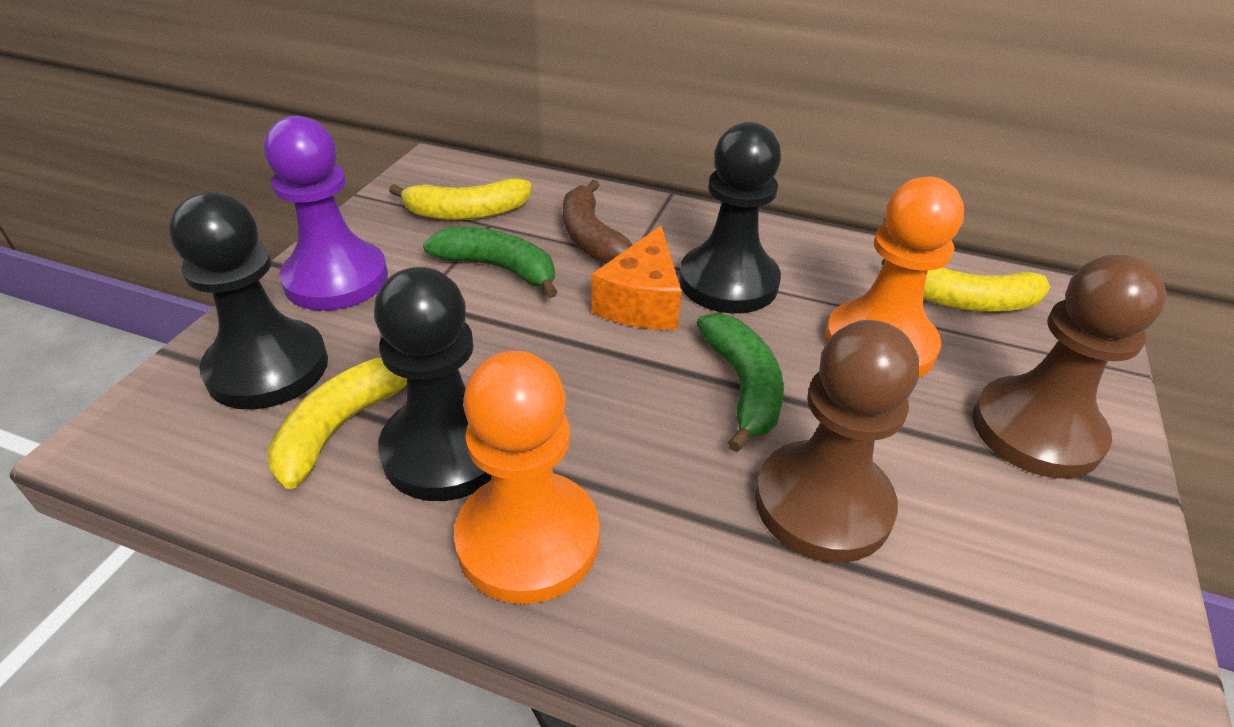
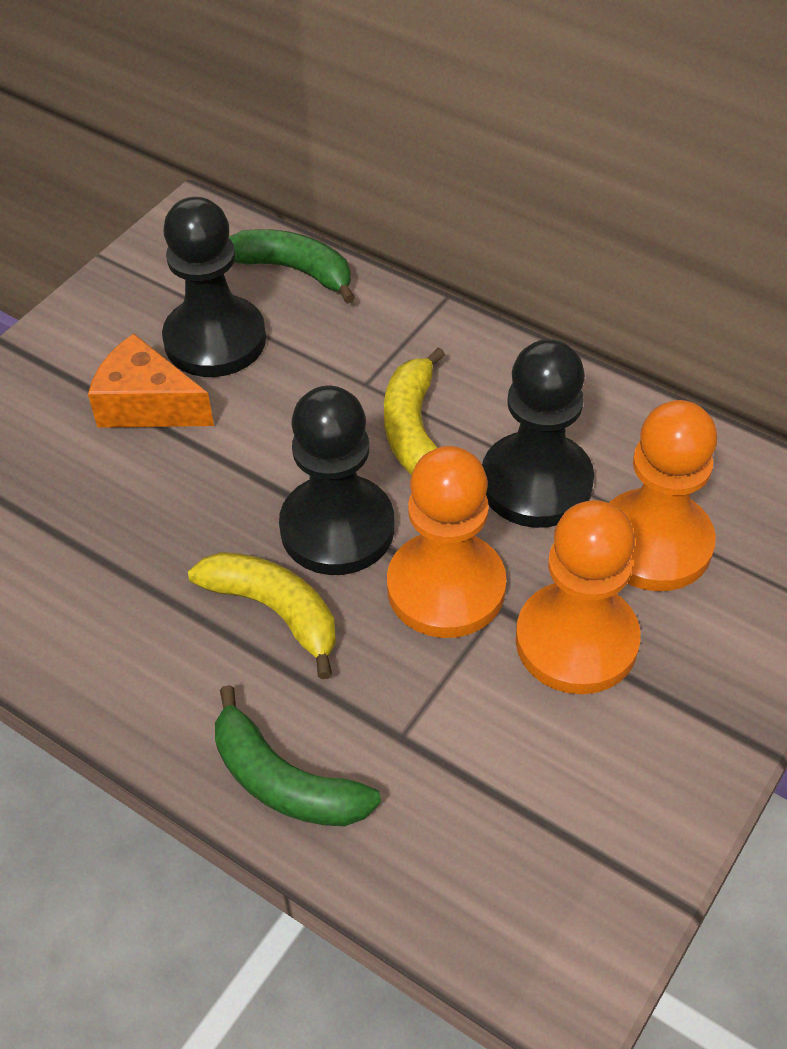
brown banana: 1 -> 0
brown pawn: 2 -> 0
orange pawn: 2 -> 3
purple pawn: 1 -> 0
yellow banana: 3 -> 2

